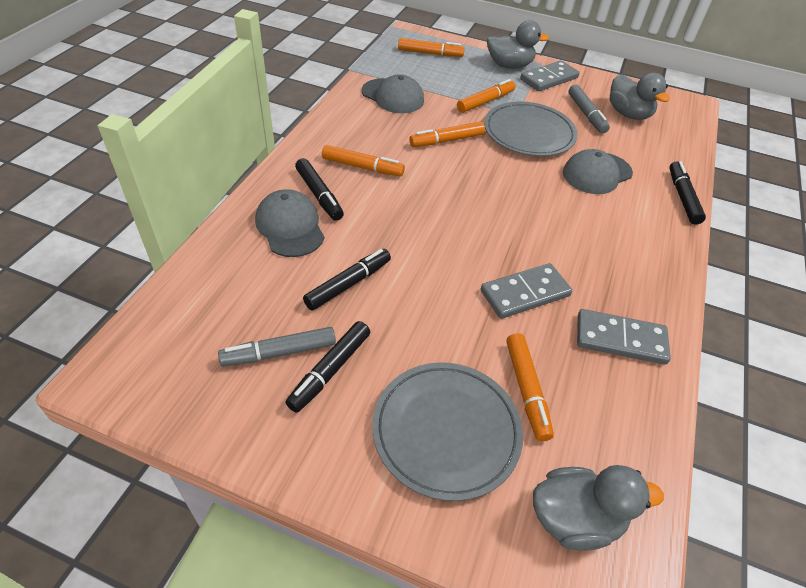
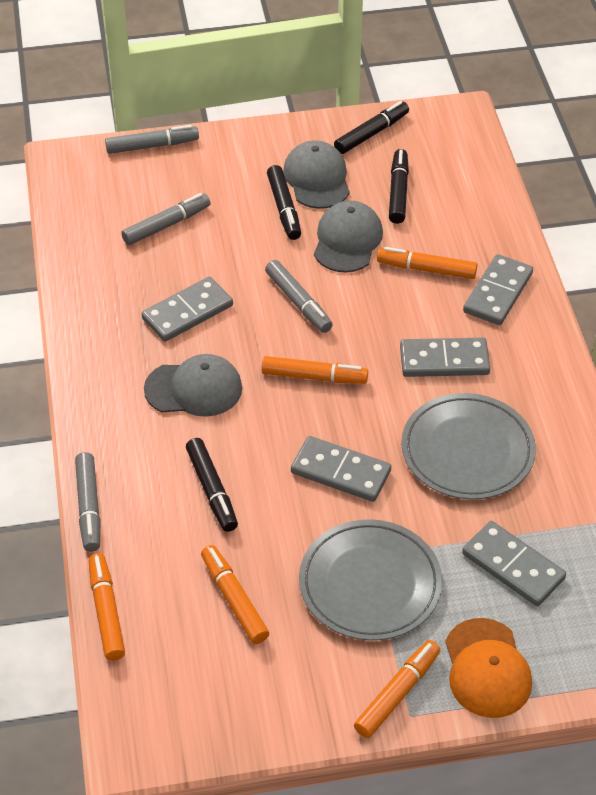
grey domino: 3 -> 5
grey duck: 3 -> 0
grey marker: 2 -> 4
orange cap: 0 -> 1

